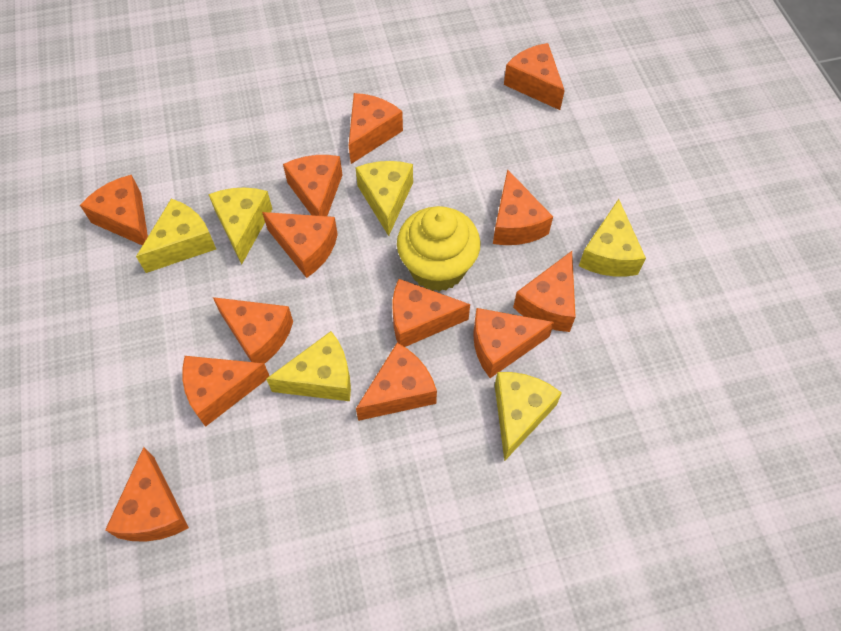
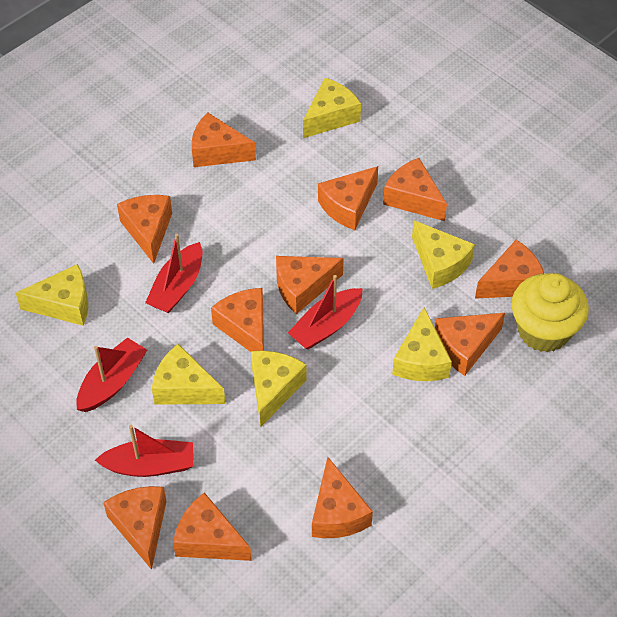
orange cheese: 13 -> 11
red boat: 0 -> 4

